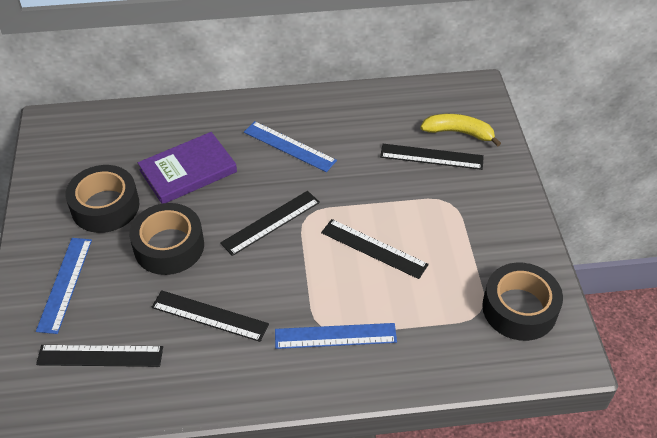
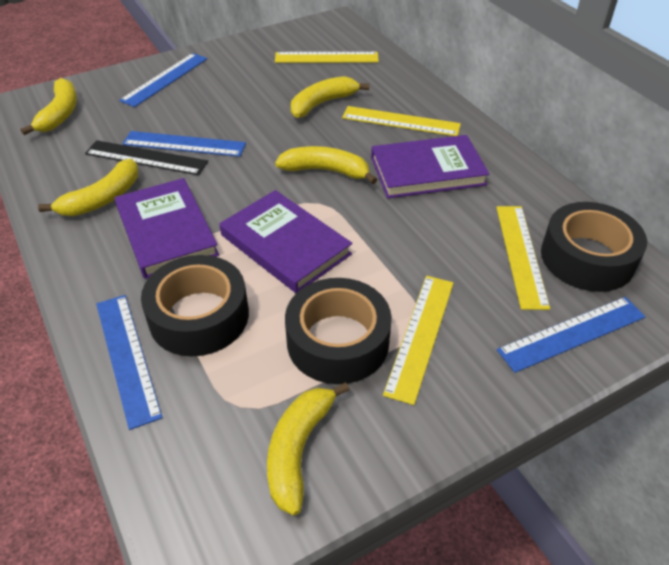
black ruler: 5 -> 1
blue ruler: 3 -> 4
purple book: 1 -> 3
yellow banana: 1 -> 5
yellow ruler: 0 -> 4

